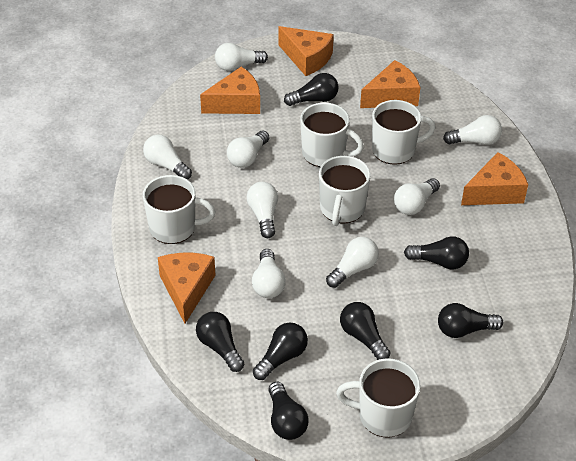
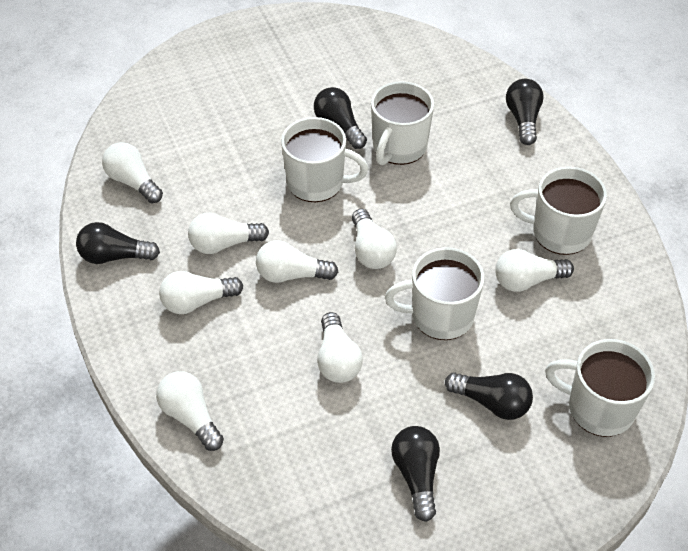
black light bulb: 7 -> 5
orange cheese: 5 -> 0

